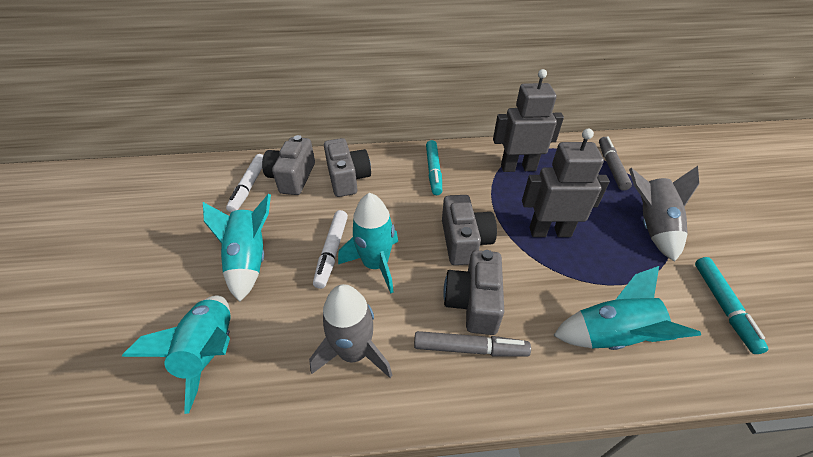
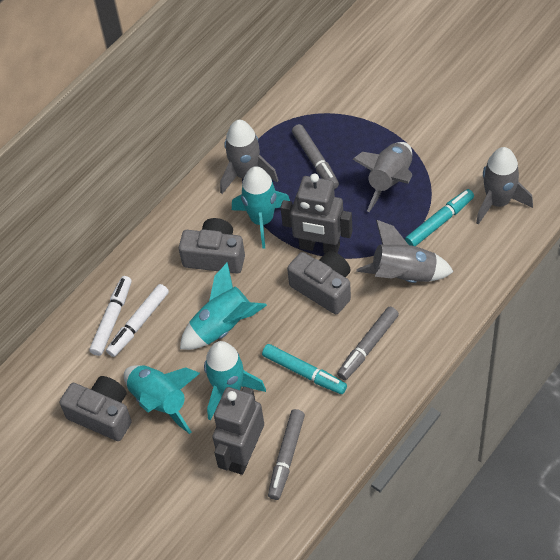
grey camera: 4 -> 3
grey marker: 2 -> 3
grey rocket: 2 -> 4

